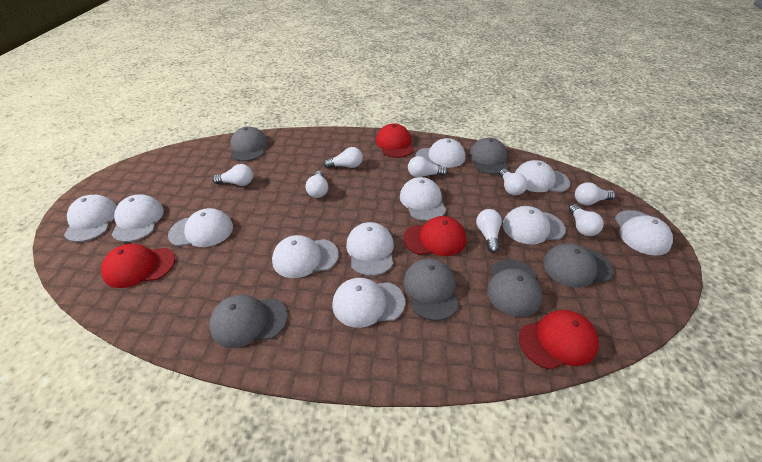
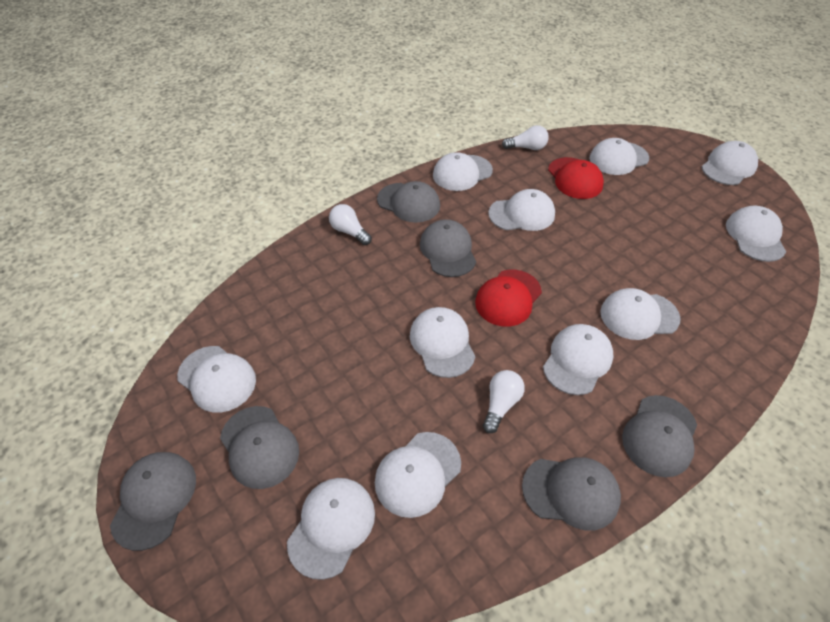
red cap: 4 -> 2
white light bulb: 8 -> 3

